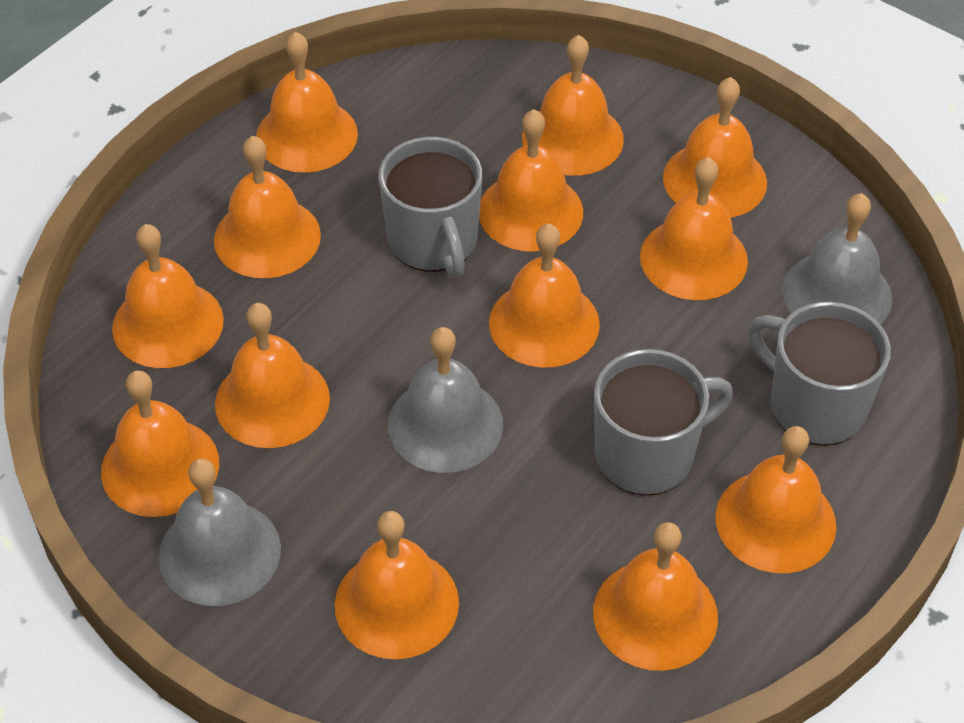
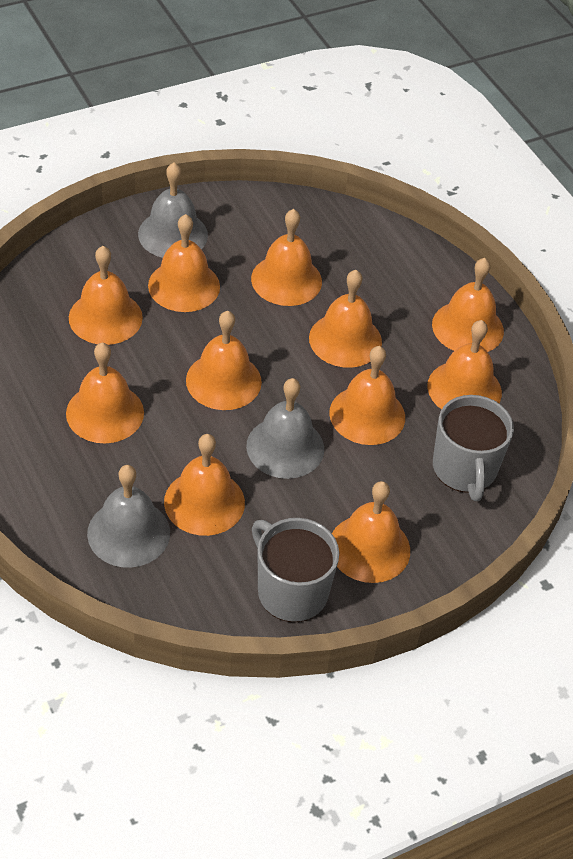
grey mug: 3 -> 2
orange bell: 13 -> 11

